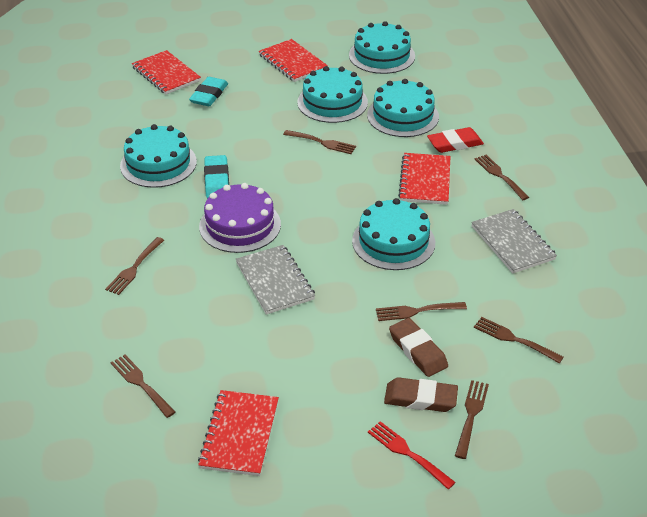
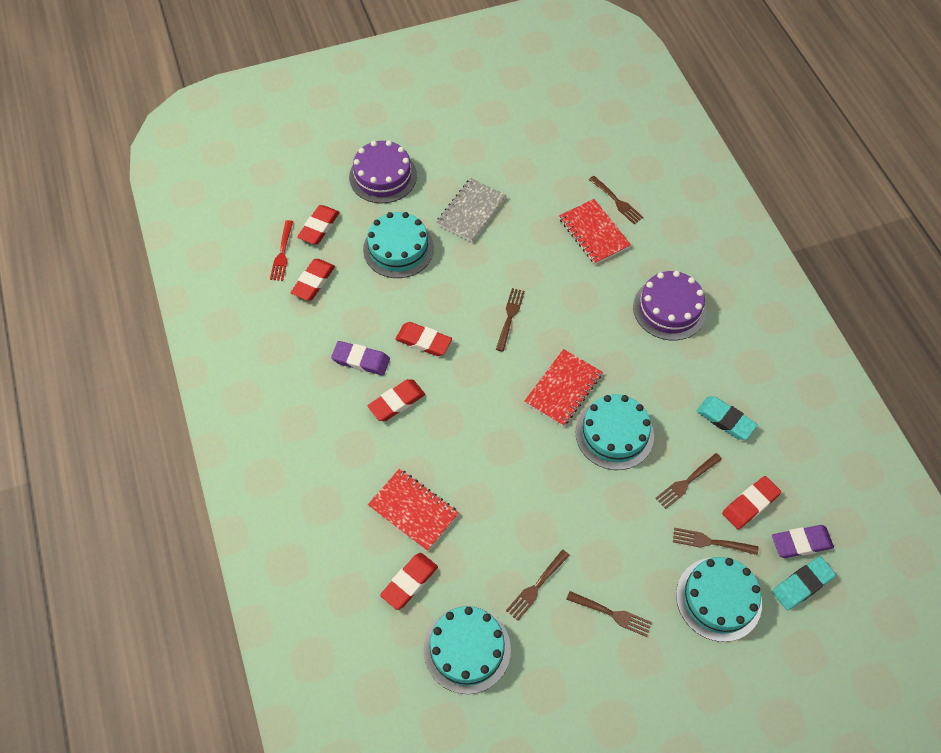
brown eraser: 2 -> 0
brown fork: 7 -> 6
grey notebook: 2 -> 1
purple cake: 1 -> 2
purple eraser: 0 -> 2
red eraser: 1 -> 6
red notebook: 4 -> 3
turquoise cake: 5 -> 4

